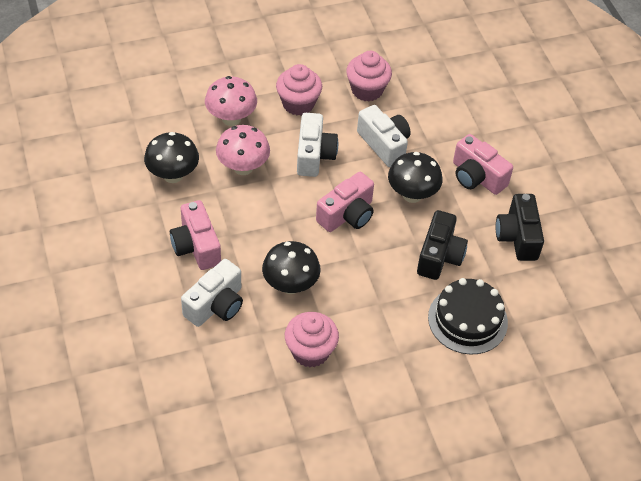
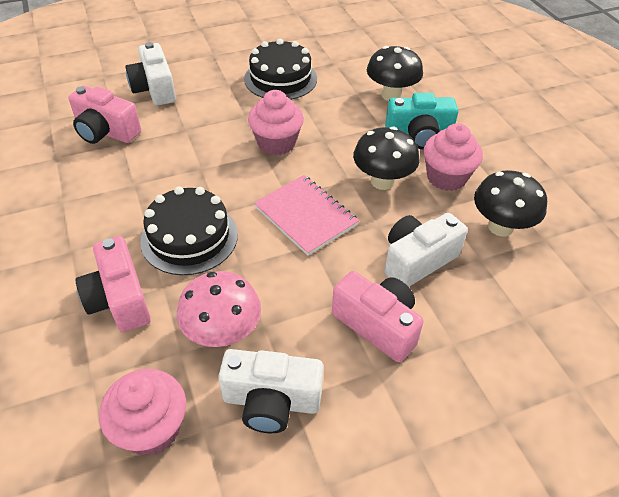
black cake: 1 -> 2
black camera: 2 -> 0
pink mushroom: 2 -> 1
pink notebook: 0 -> 1
turquoise camera: 0 -> 1

